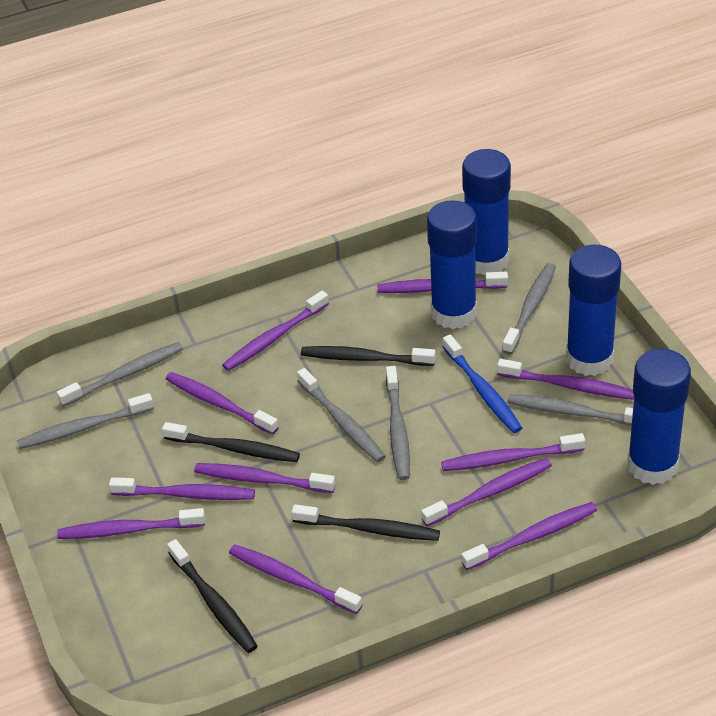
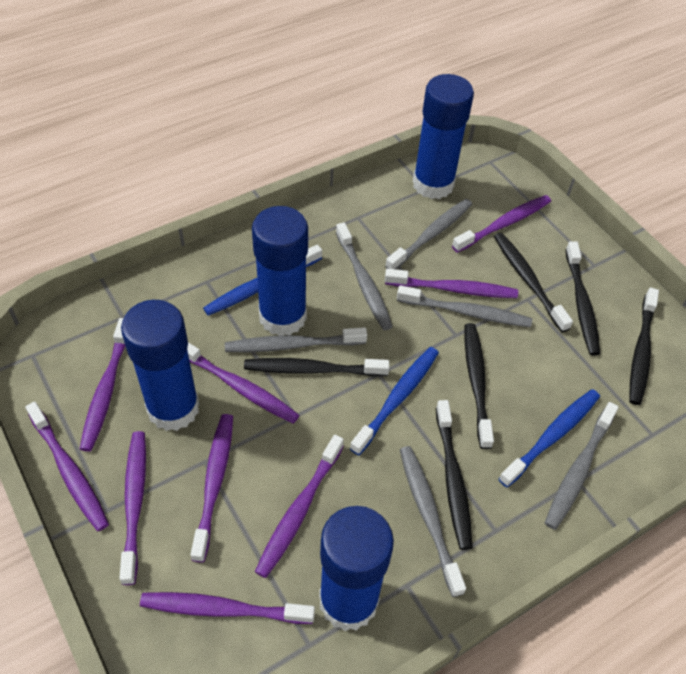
black toothbrush: 4 -> 6
blue toothbrush: 1 -> 3
purple toothbrush: 11 -> 9

